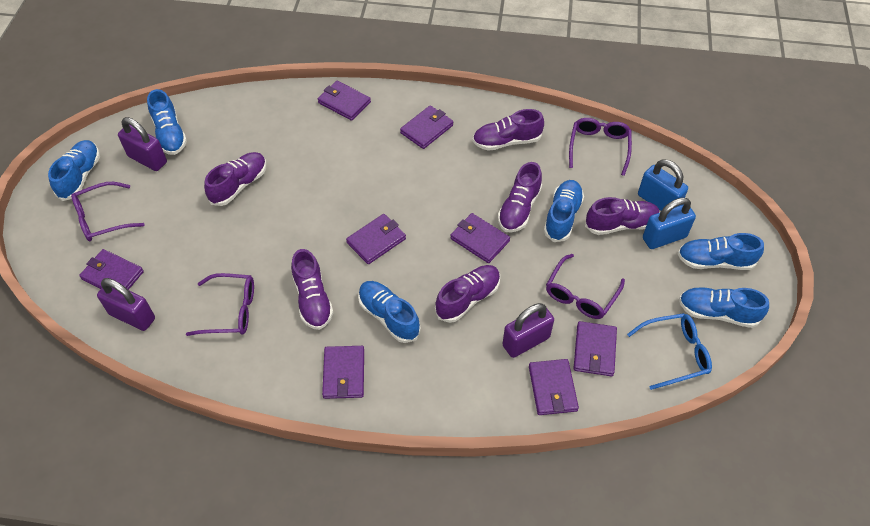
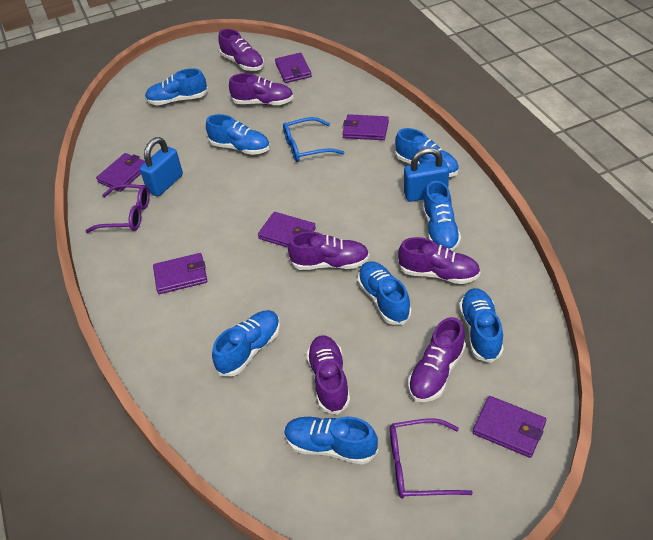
blue shoe: 6 -> 8
purple glasses: 4 -> 2
purple padlock: 3 -> 0
purple wallet: 8 -> 6

